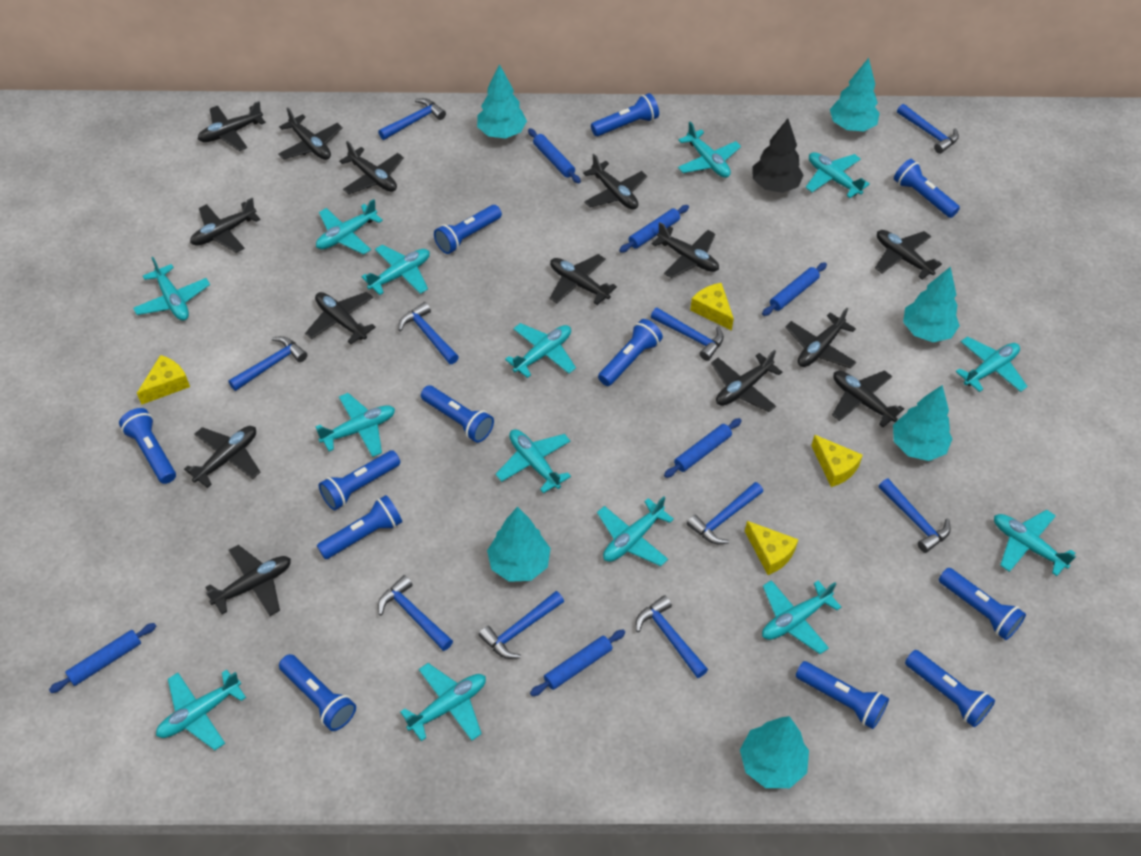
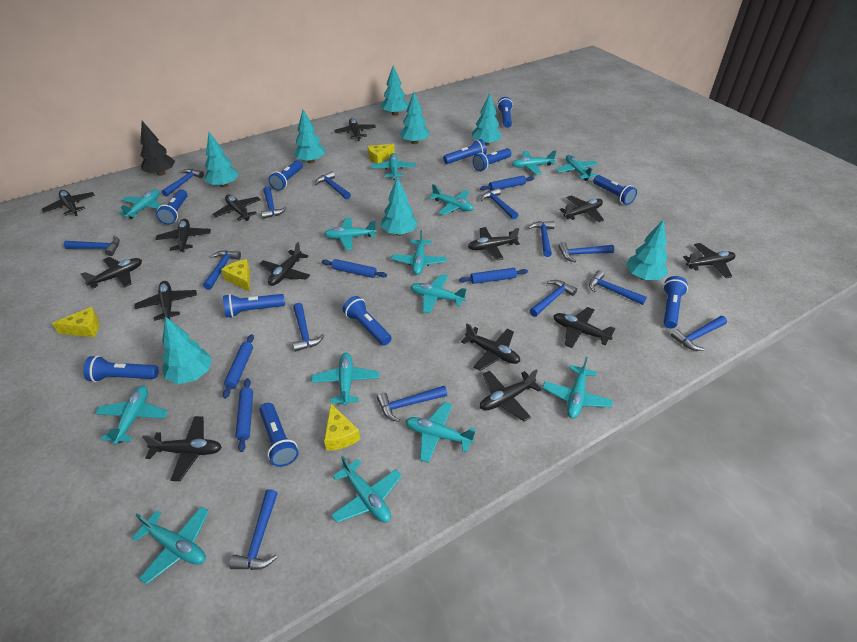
blue flashlight: 12 -> 11
blue hammer: 10 -> 14
blue rolling pin: 6 -> 5
turquoise tree: 6 -> 8

